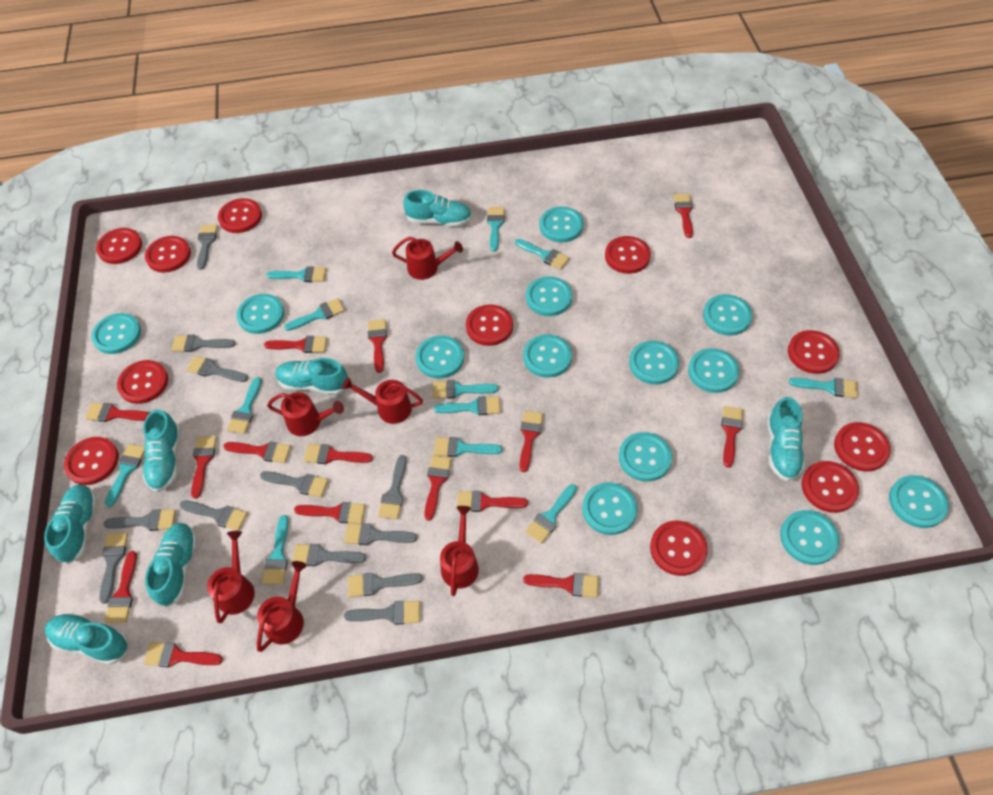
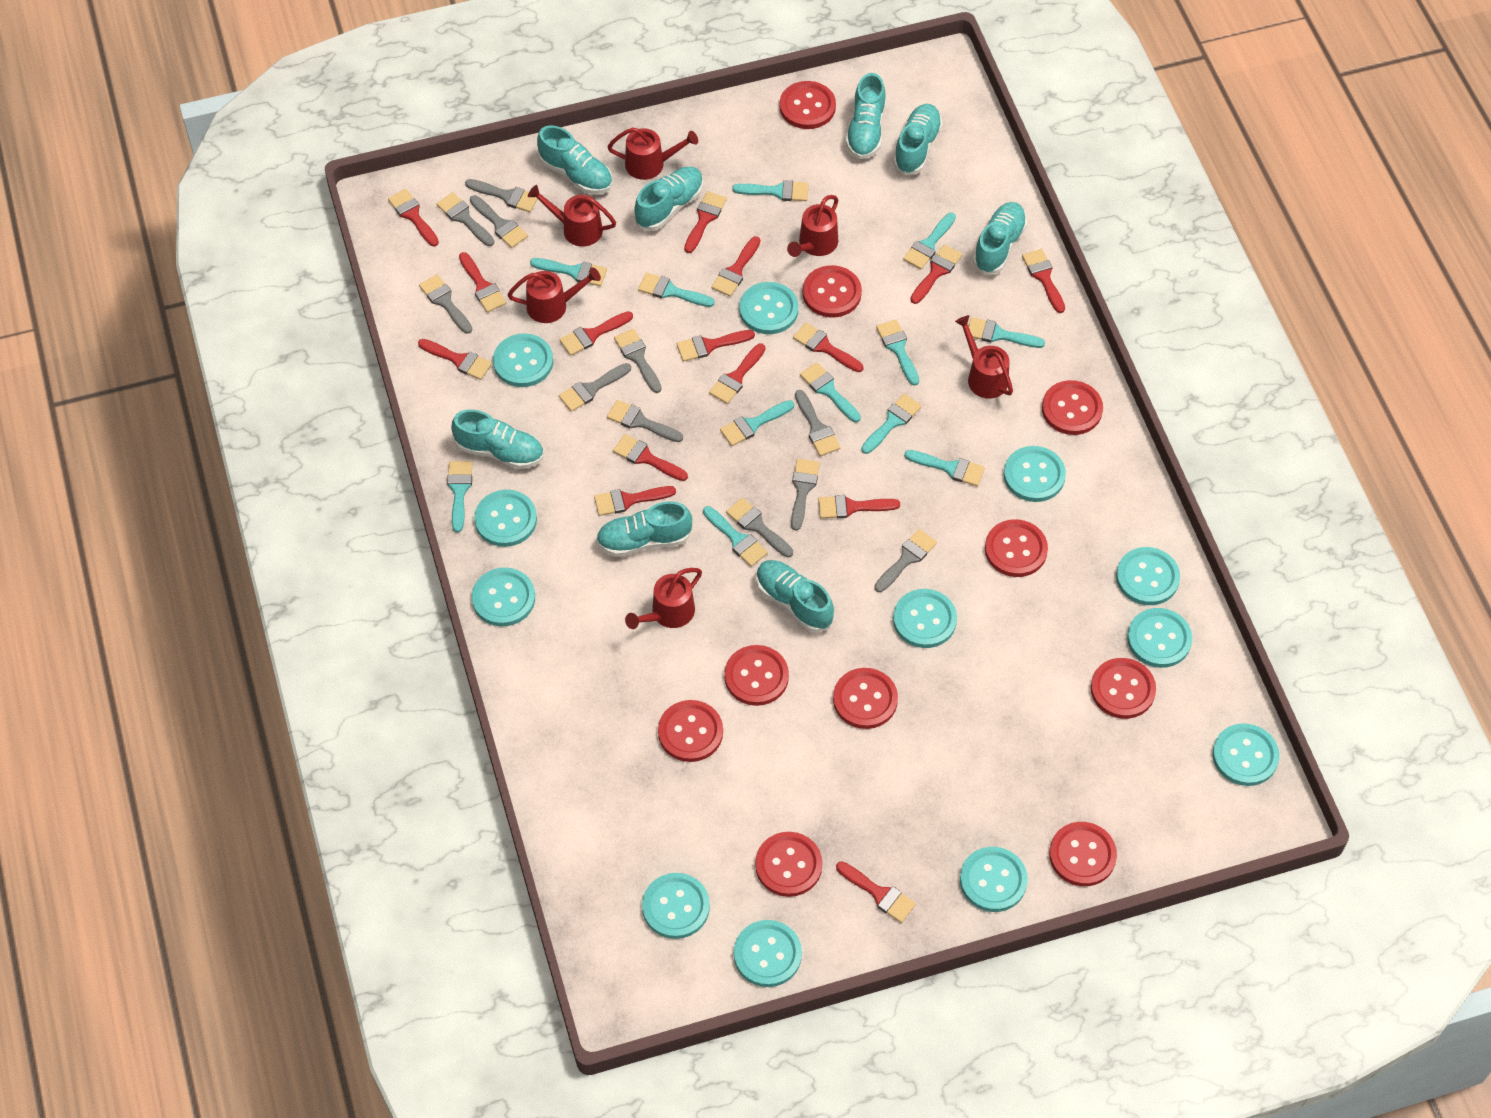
grey brush: 12 -> 11
red button: 11 -> 10
turquoise button: 13 -> 12
turquoise shoe: 7 -> 8

